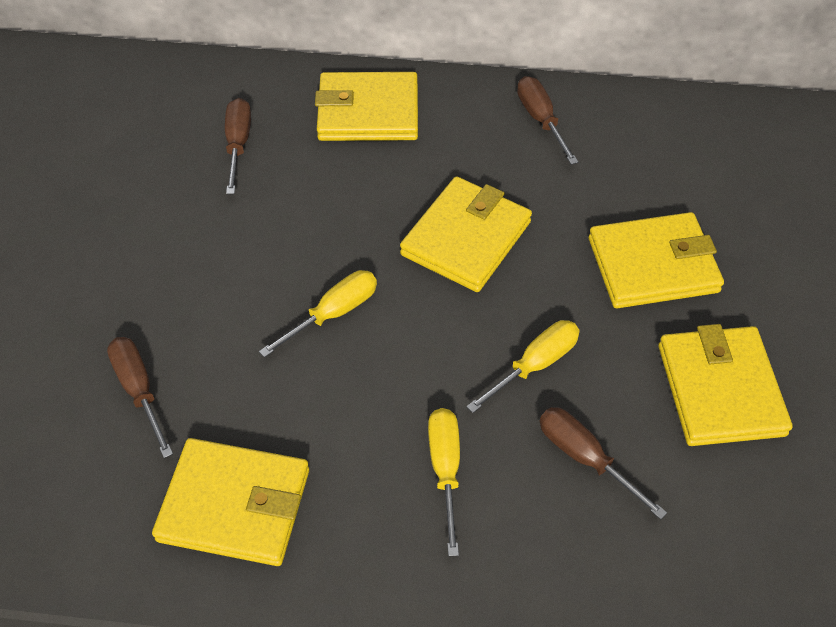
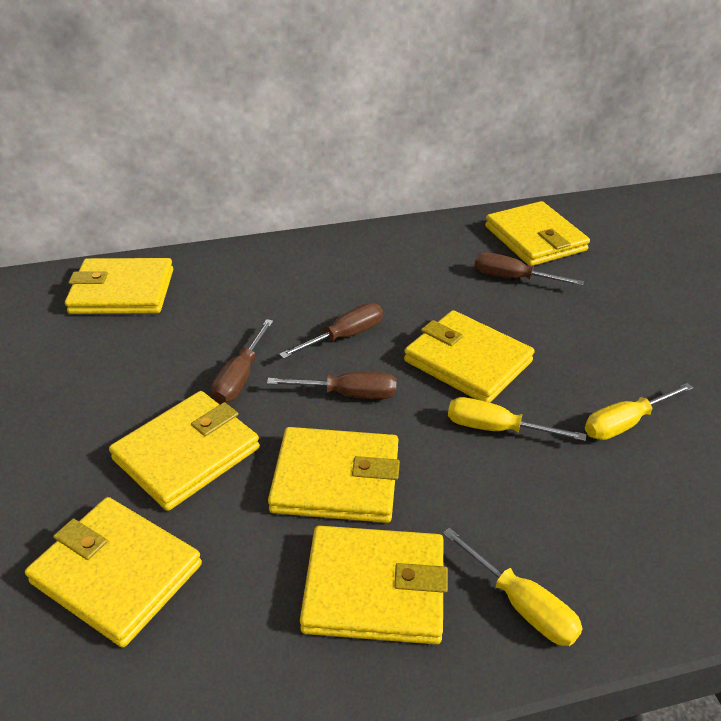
yellow wallet: 5 -> 7

